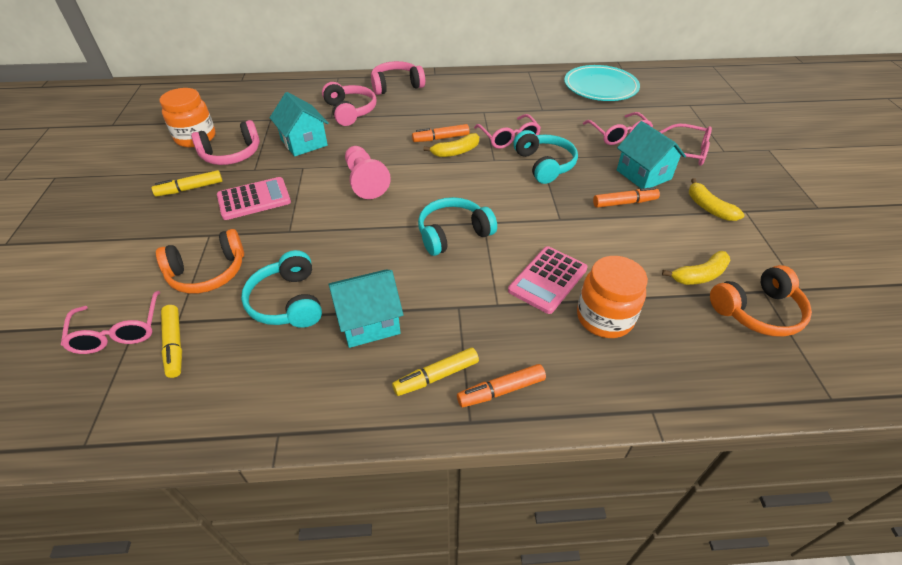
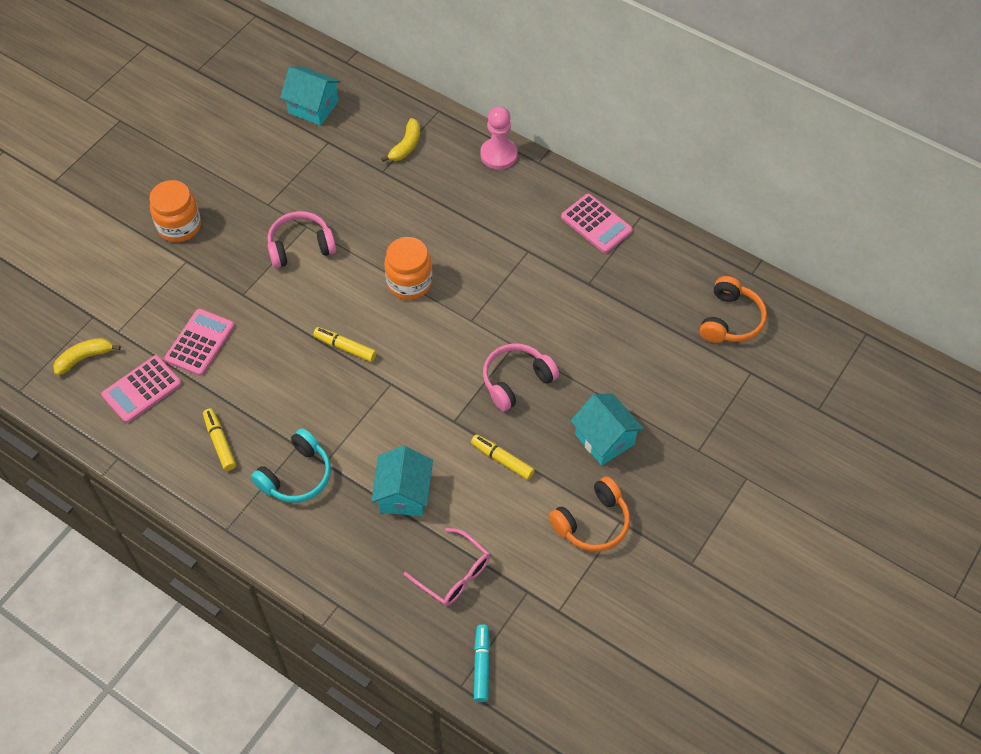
orange marker: 3 -> 0
pink calculator: 2 -> 3
pink glasses: 4 -> 1
pink headphones: 3 -> 2
turquoise headphones: 3 -> 1
turquoise marker: 0 -> 1
turquoise plate: 1 -> 0
yellow banana: 3 -> 2

